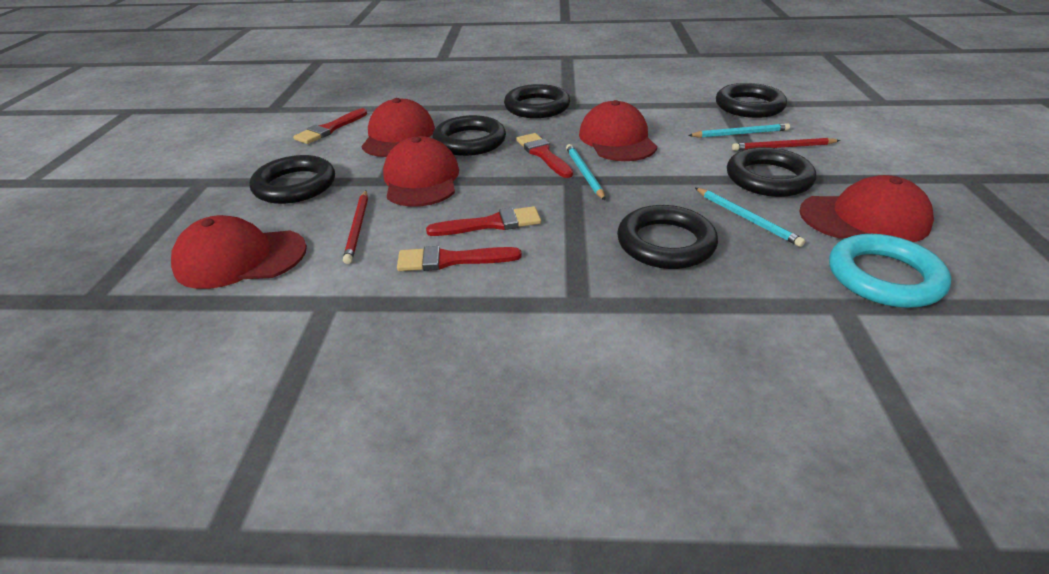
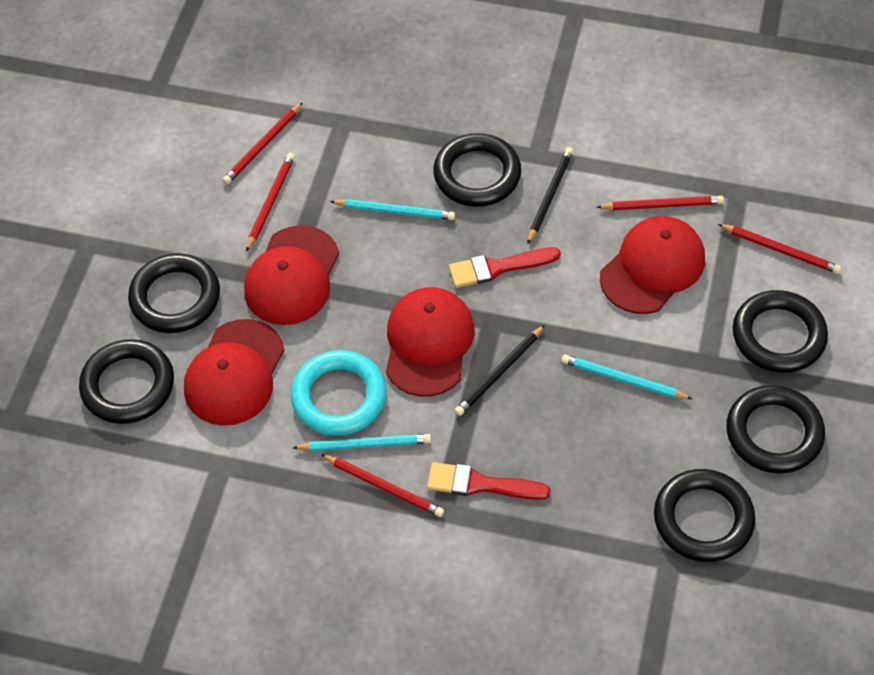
black pencil: 0 -> 2
red brush: 4 -> 2
red cap: 5 -> 4
red pencil: 2 -> 5

